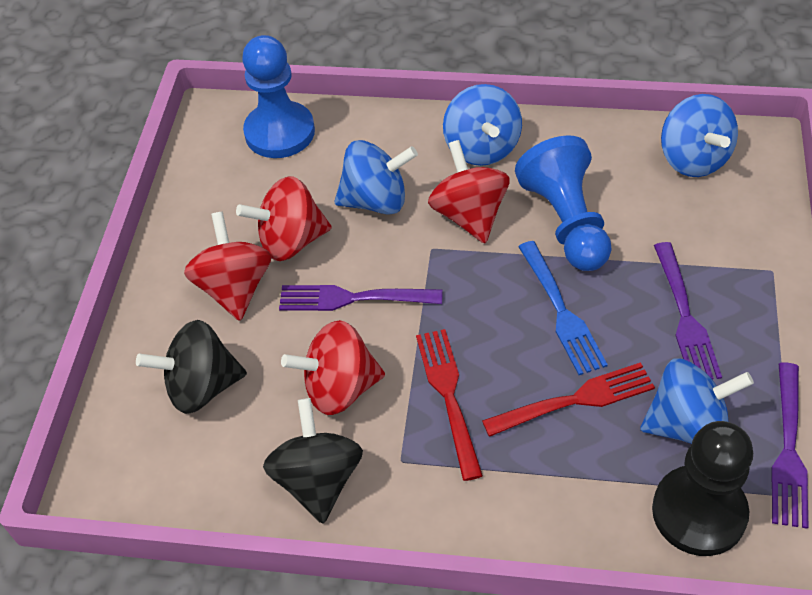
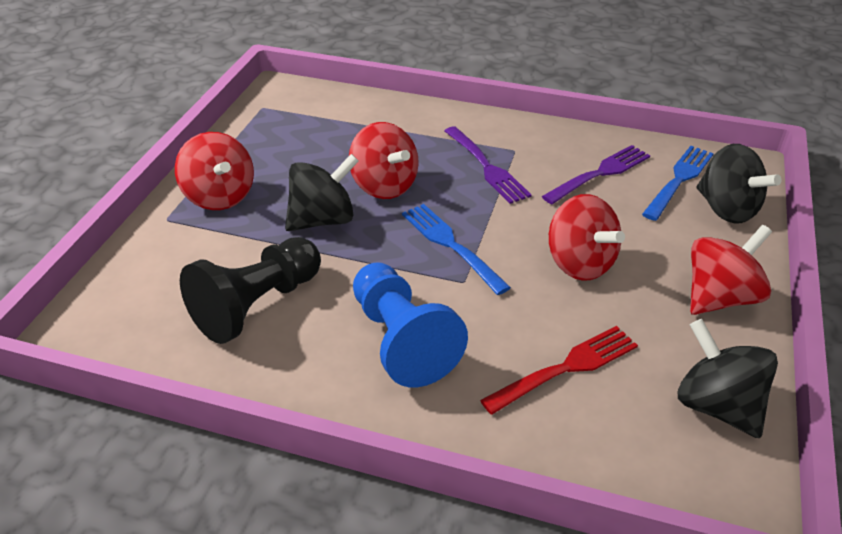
black spinning top: 2 -> 3
blue fork: 1 -> 2
blue pawn: 2 -> 1
blue spinning top: 4 -> 0
purple fork: 3 -> 2
red fork: 2 -> 1

